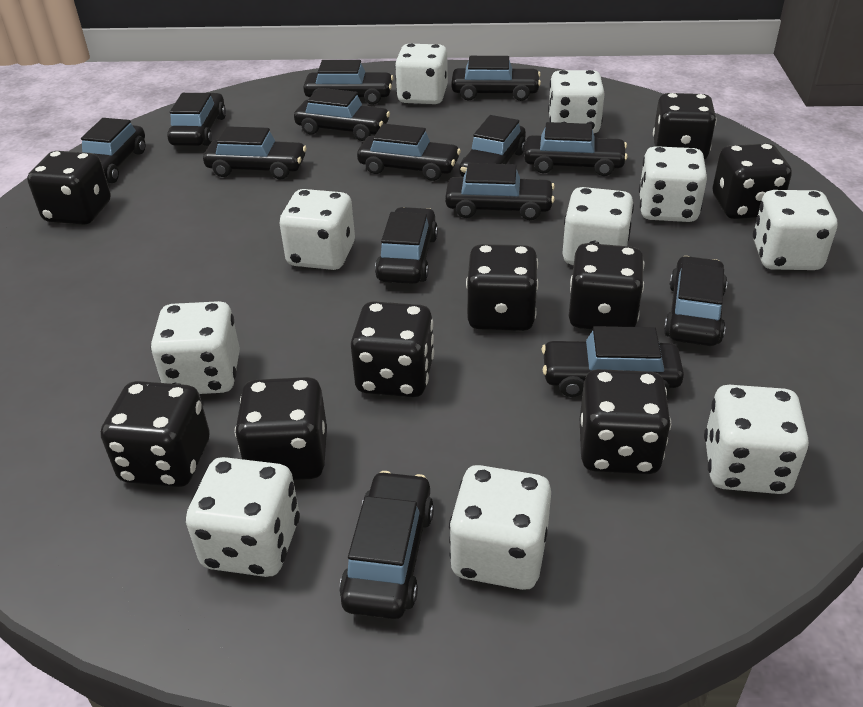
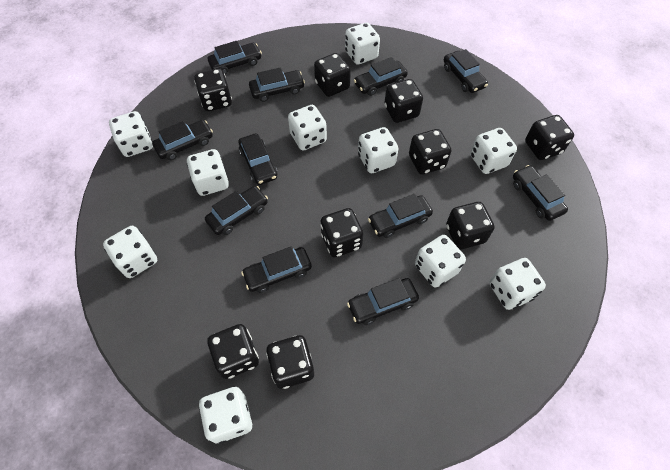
black car: 14 -> 11

